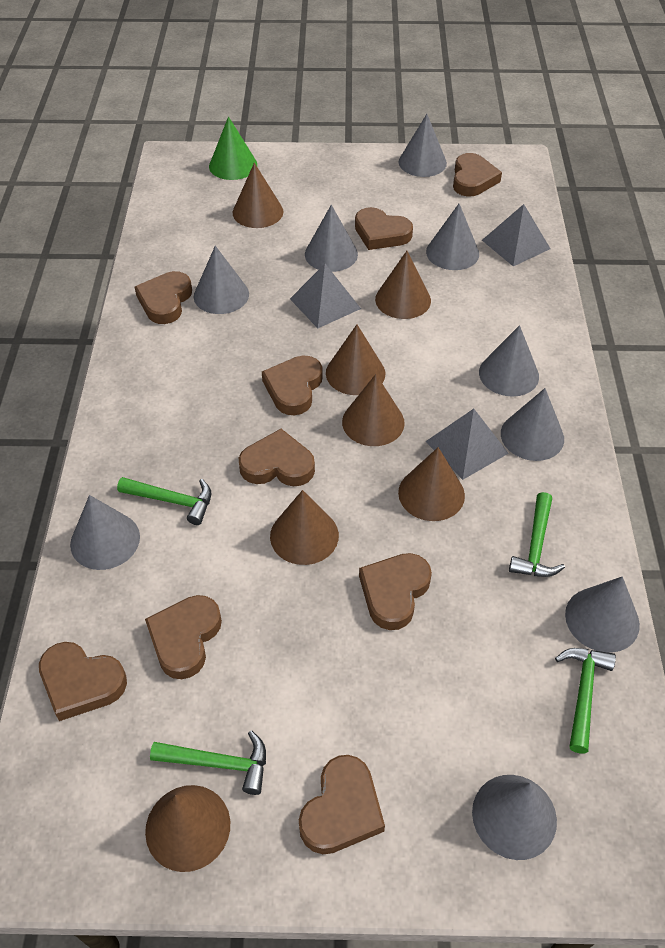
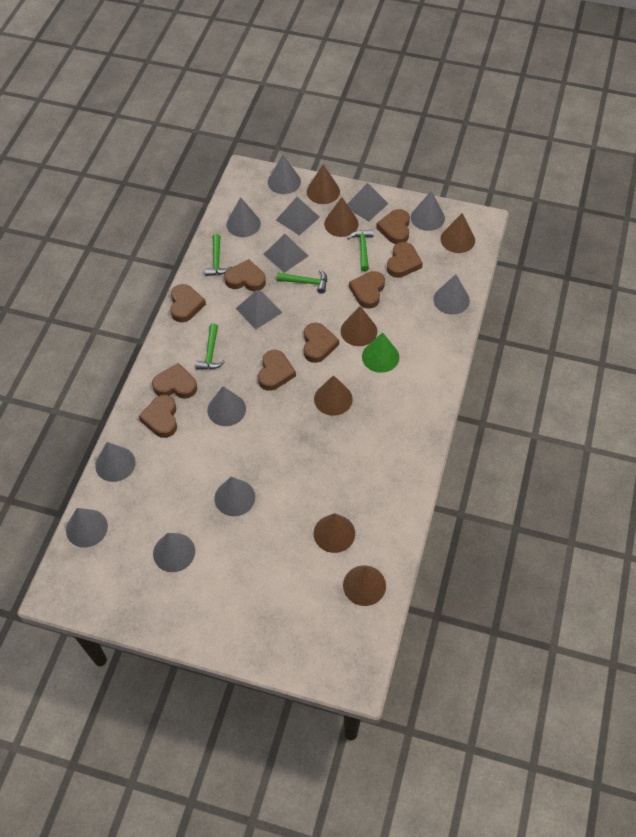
grey pyramid: 3 -> 4

